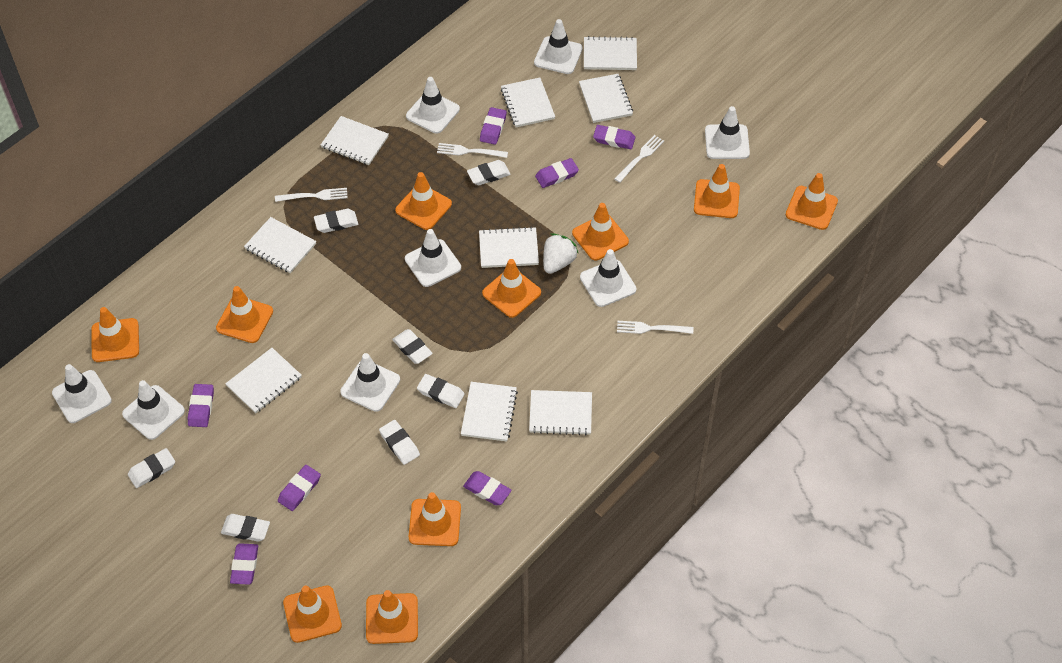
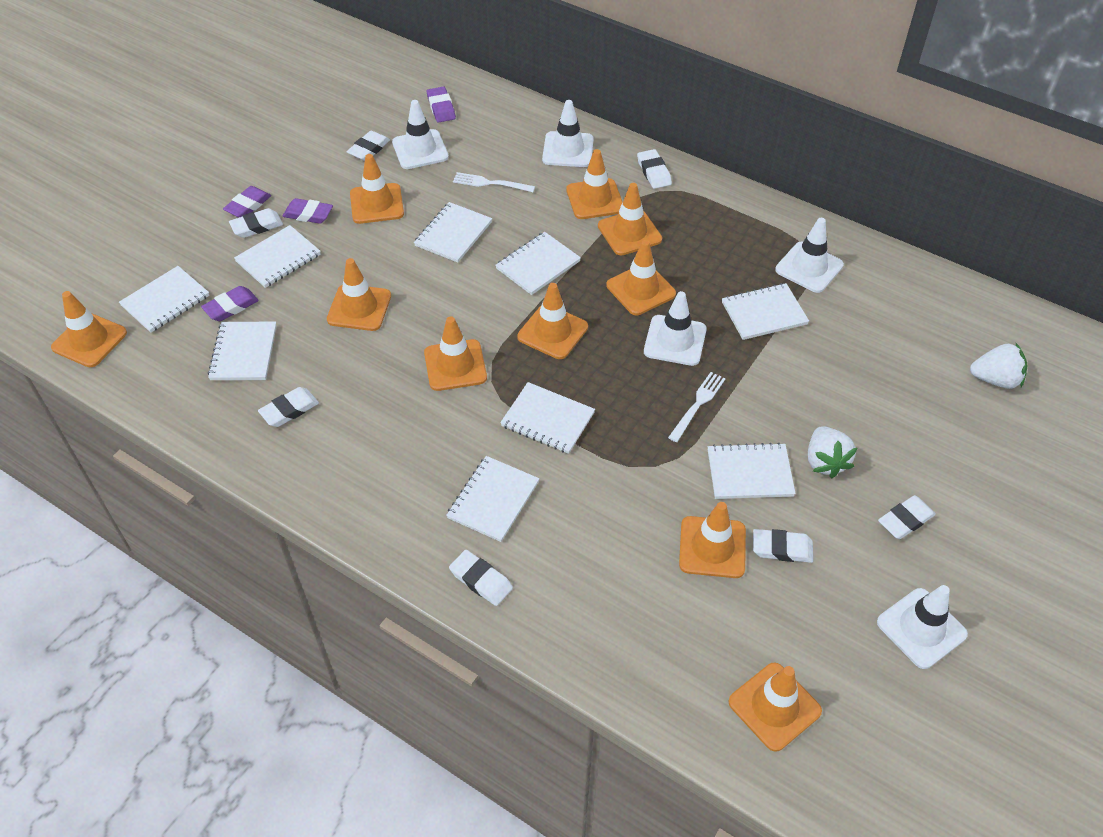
purple eraser: 7 -> 4
white fork: 4 -> 2
white strawberry: 1 -> 2
white traffic cone: 8 -> 5

